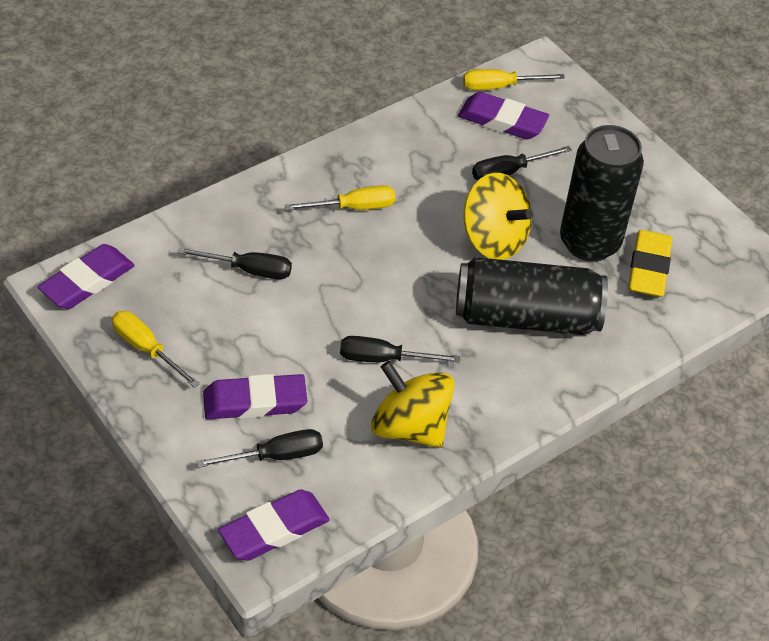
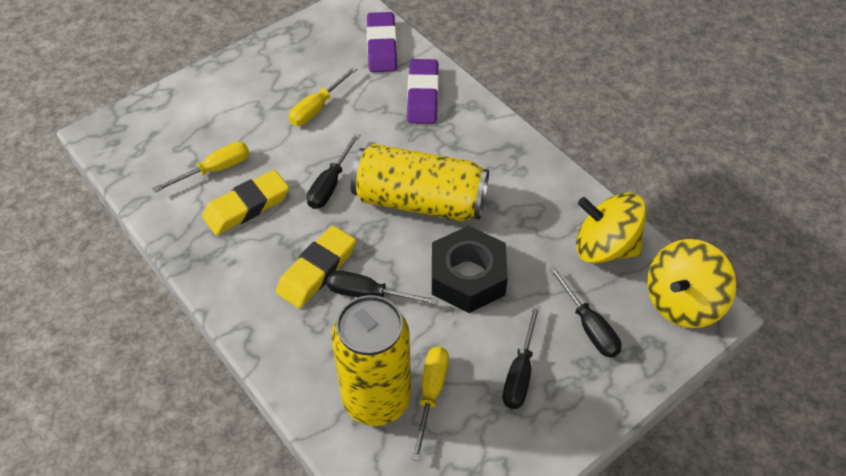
black can: 2 -> 0
black nut: 0 -> 1
purple eraser: 4 -> 2
yellow can: 0 -> 2
yellow eraser: 1 -> 2

